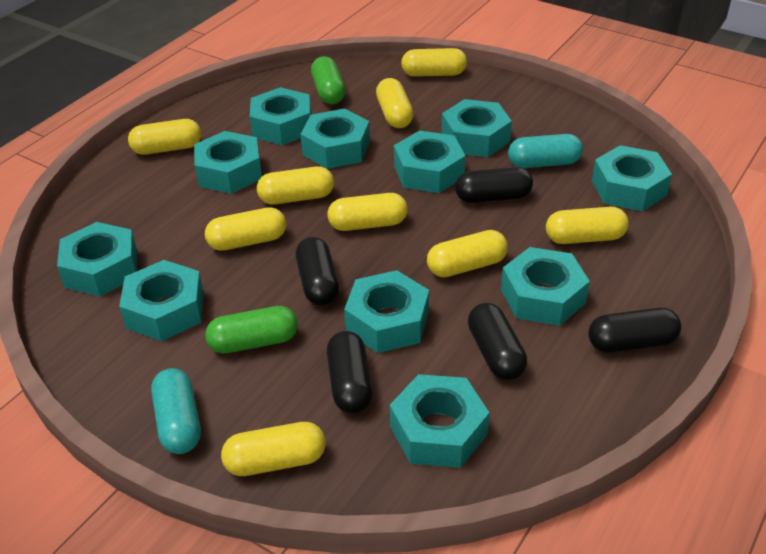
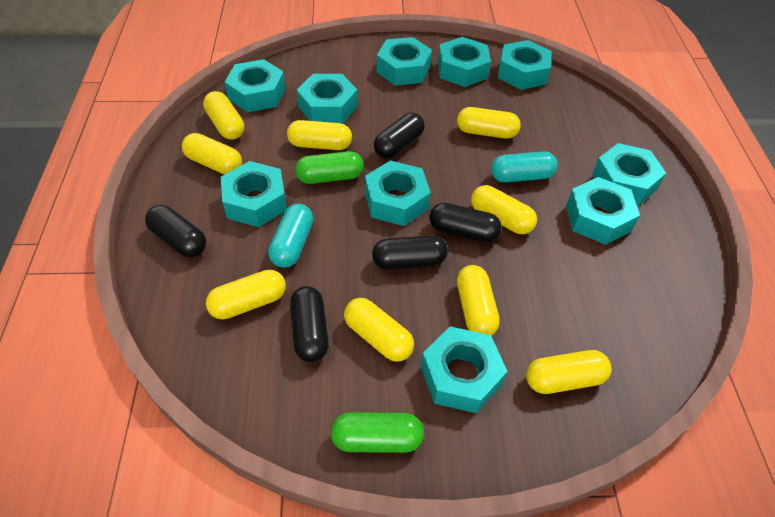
turquoise nut: 11 -> 10

